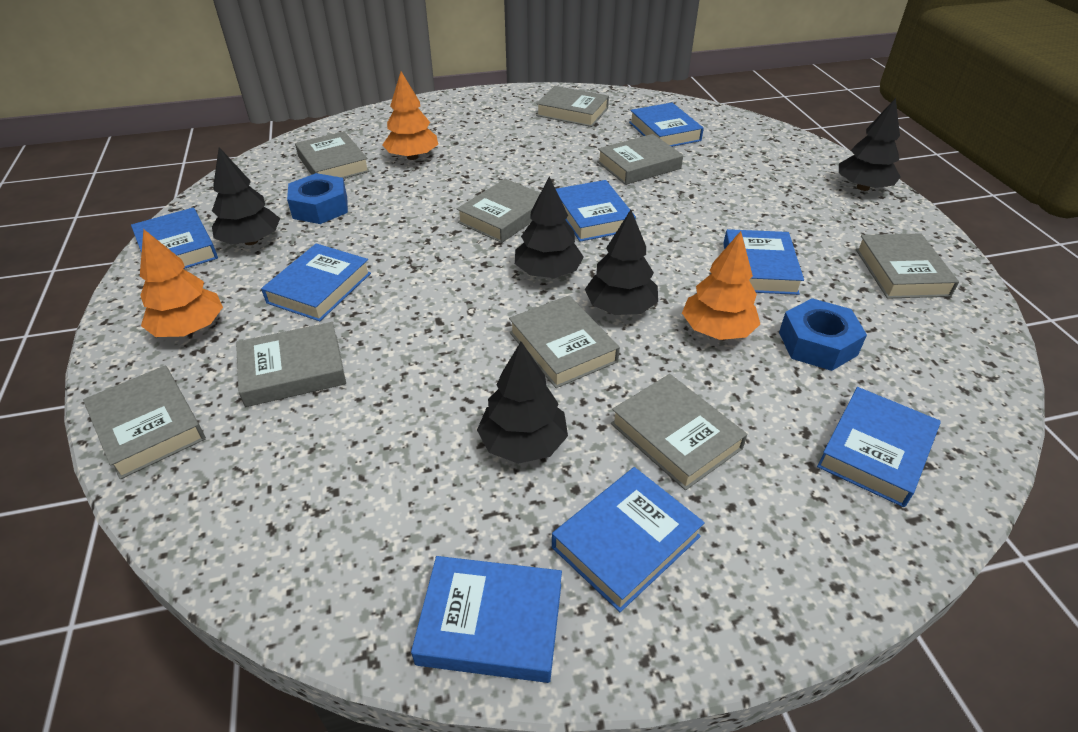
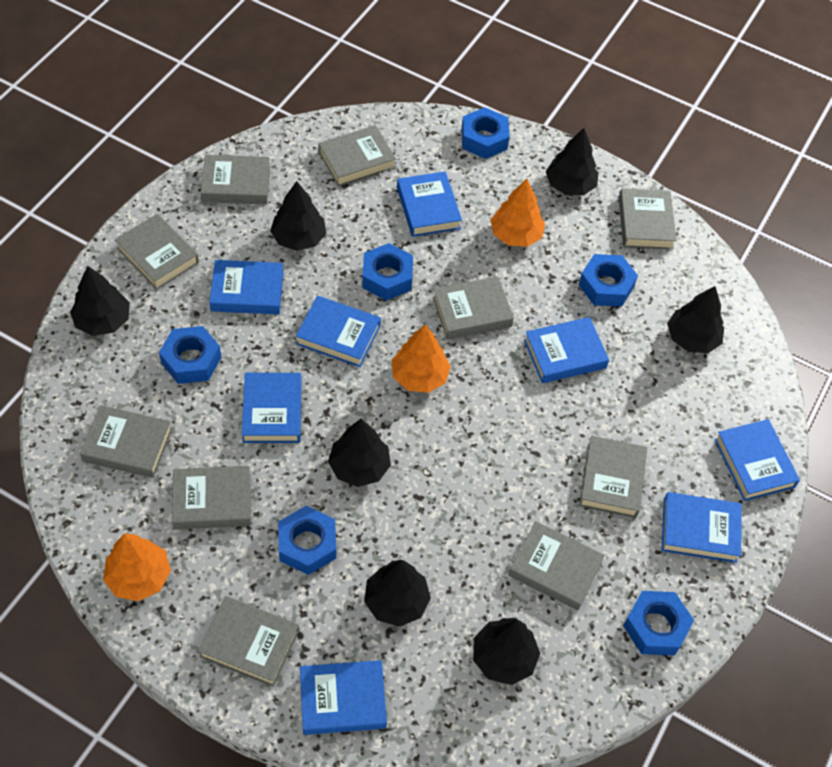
black tree: 5 -> 7
blue nut: 2 -> 6
grey book: 9 -> 10

